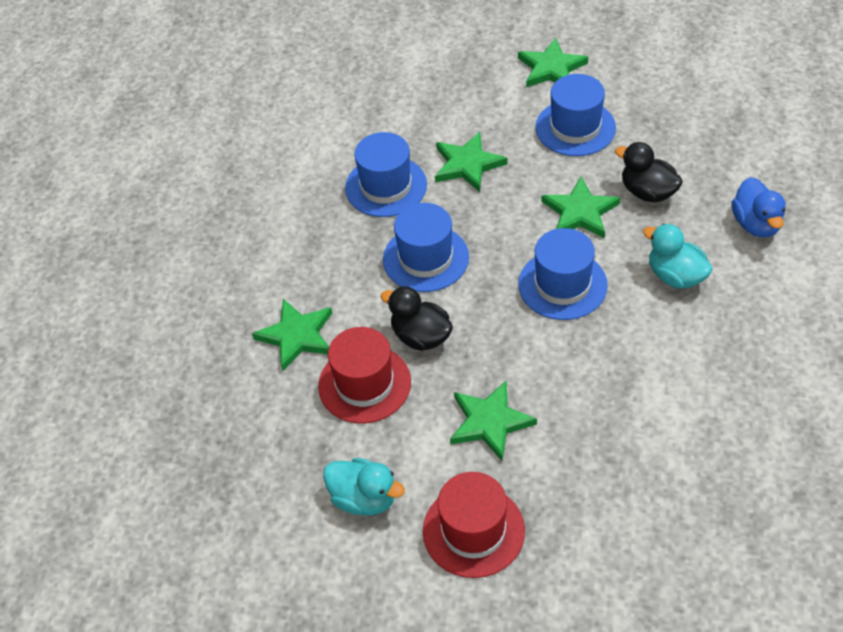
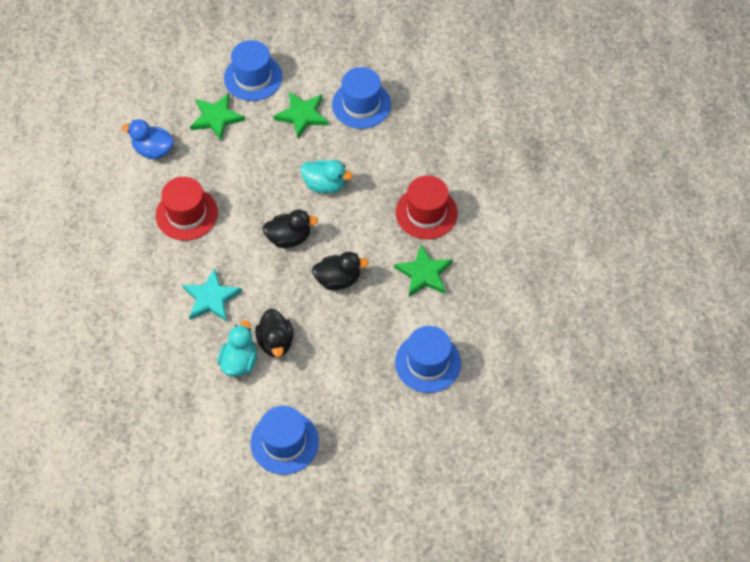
black duck: 2 -> 3
green star: 5 -> 3
turquoise star: 0 -> 1

